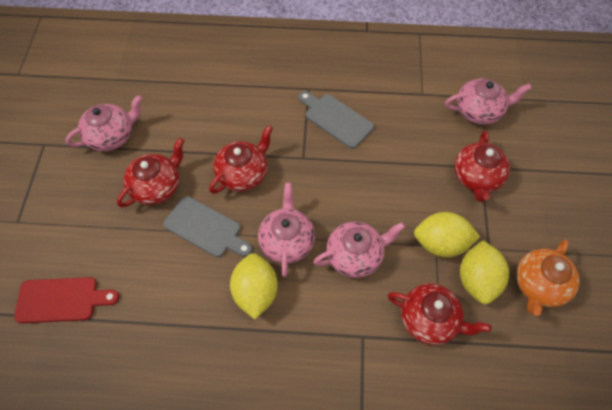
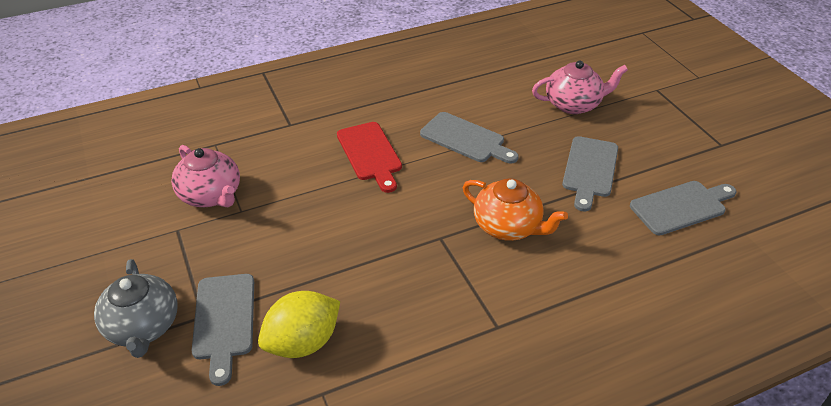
grey cutting board: 2 -> 4
grey teapot: 0 -> 1
pink teapot: 4 -> 2
red teapot: 4 -> 0
yellow lemon: 3 -> 1

